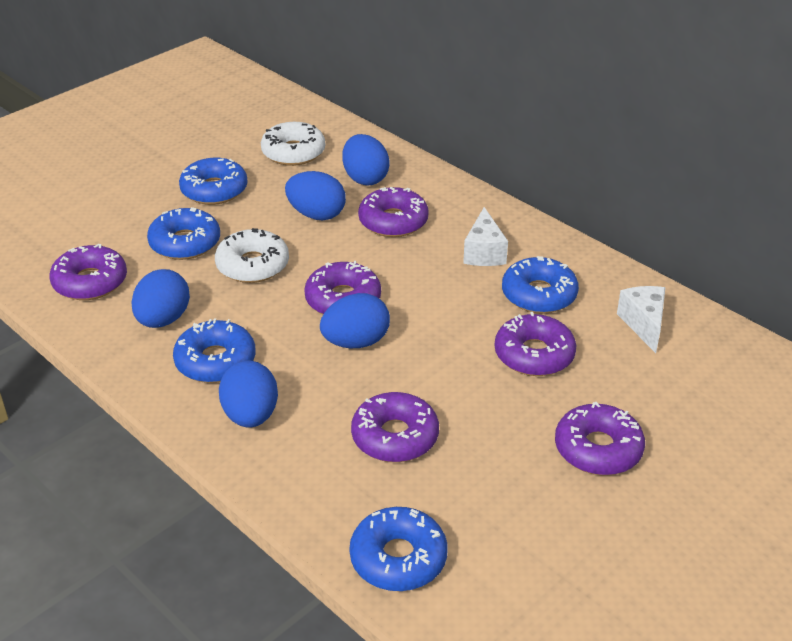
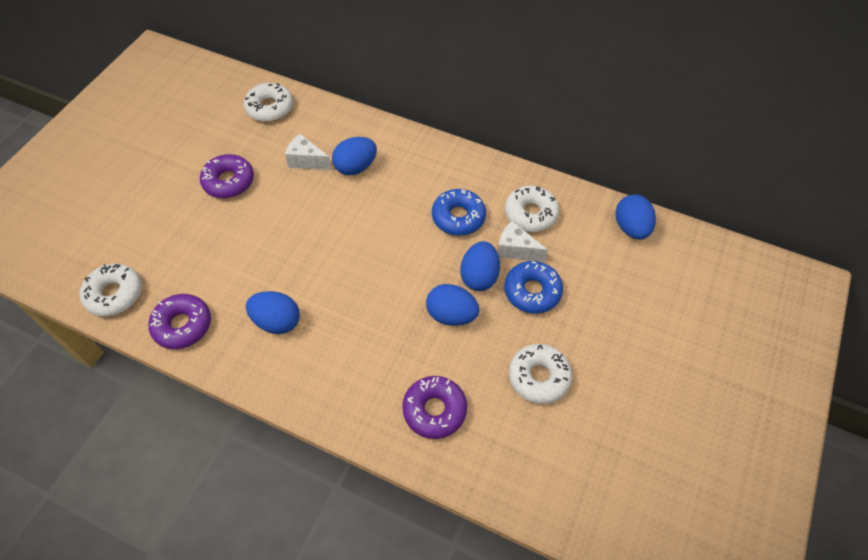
blue donut: 5 -> 2
purple donut: 6 -> 3
white donut: 2 -> 4

